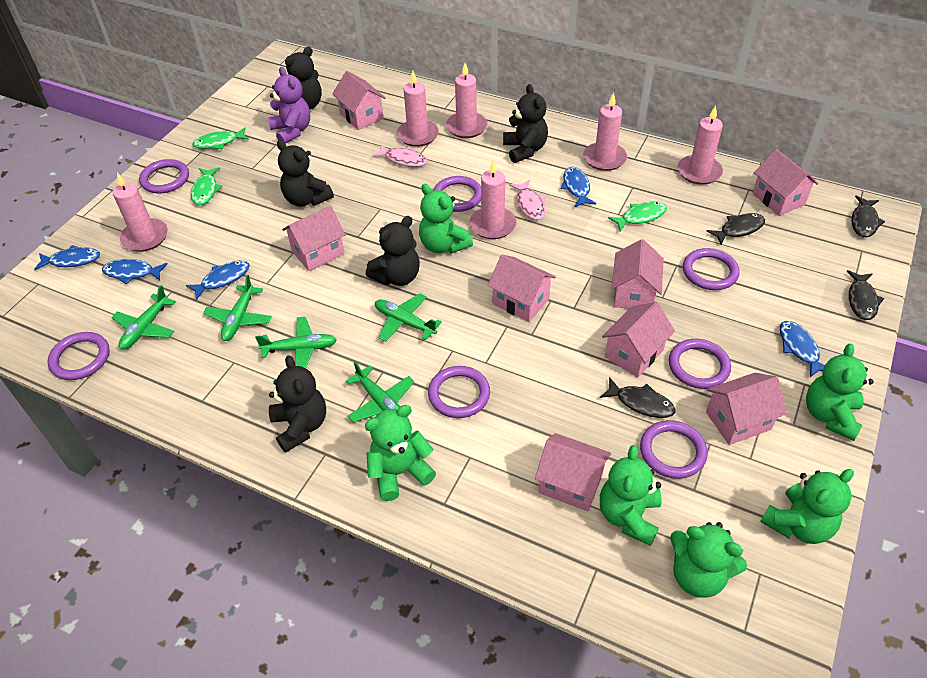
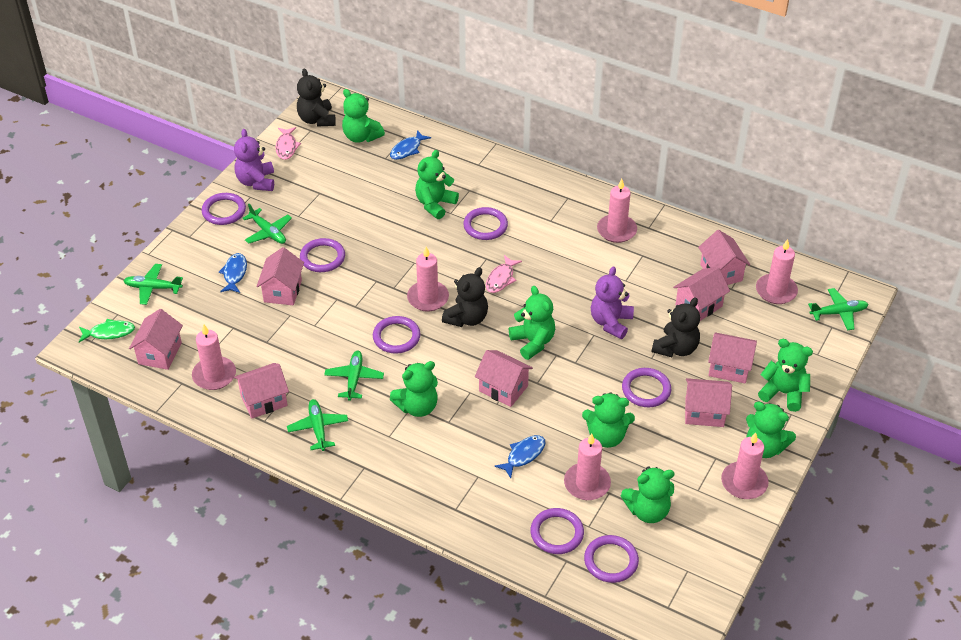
black fish: 4 -> 0
black teddy bear: 5 -> 3
blue fish: 5 -> 3
green fish: 3 -> 1
green teddy bear: 6 -> 8
purple teddy bear: 1 -> 2

